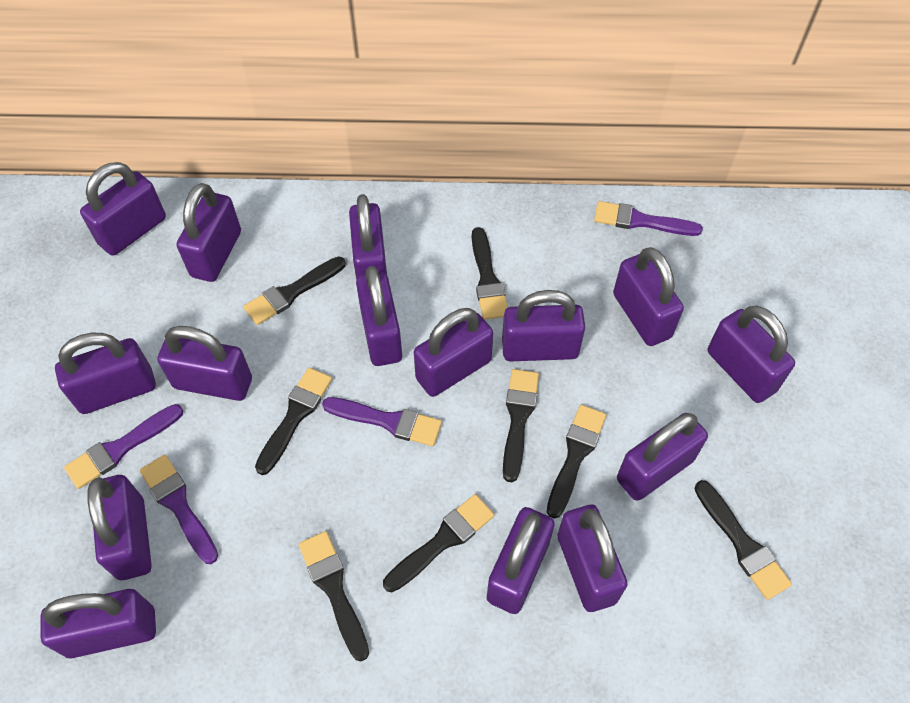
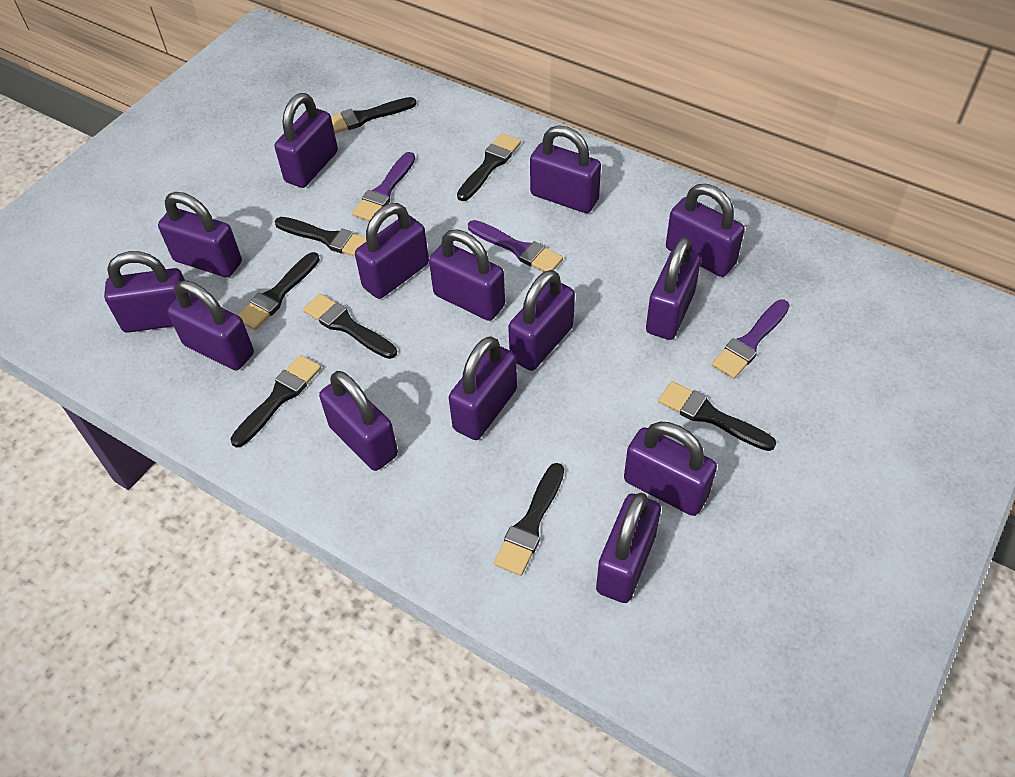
purple brush: 4 -> 3
purple padlock: 15 -> 14

